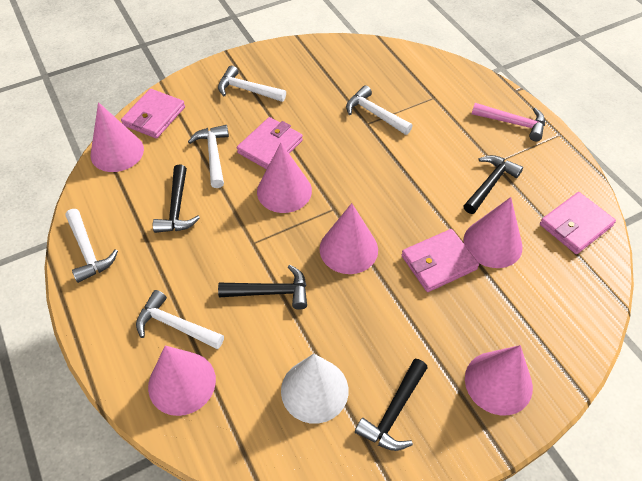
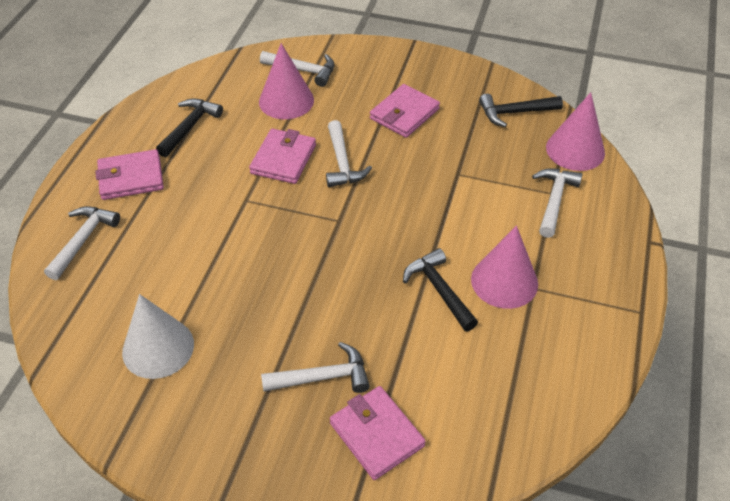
black hammer: 4 -> 3
pink cone: 6 -> 3
pink hammer: 1 -> 0

